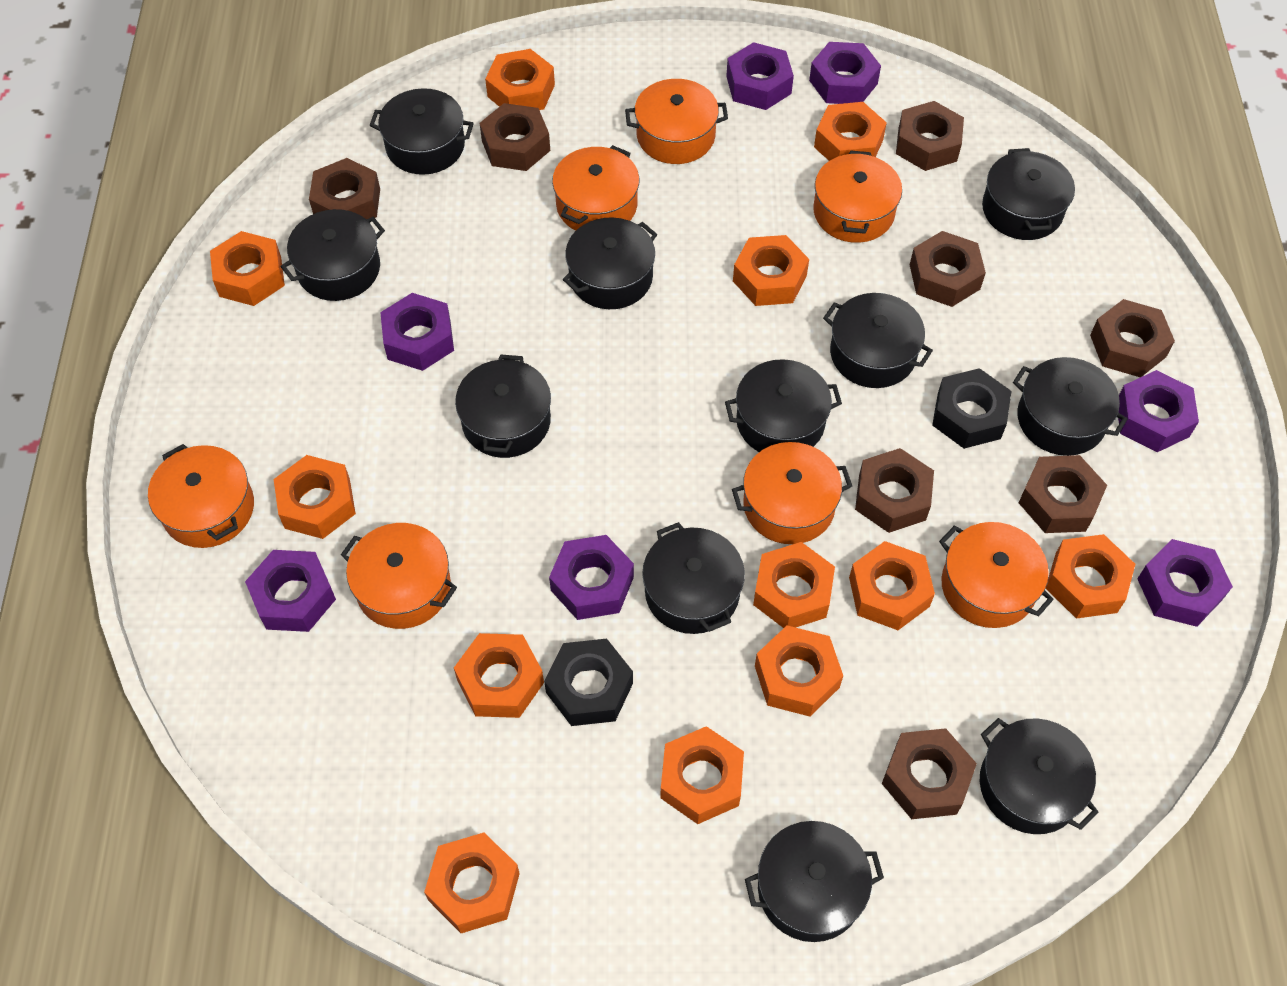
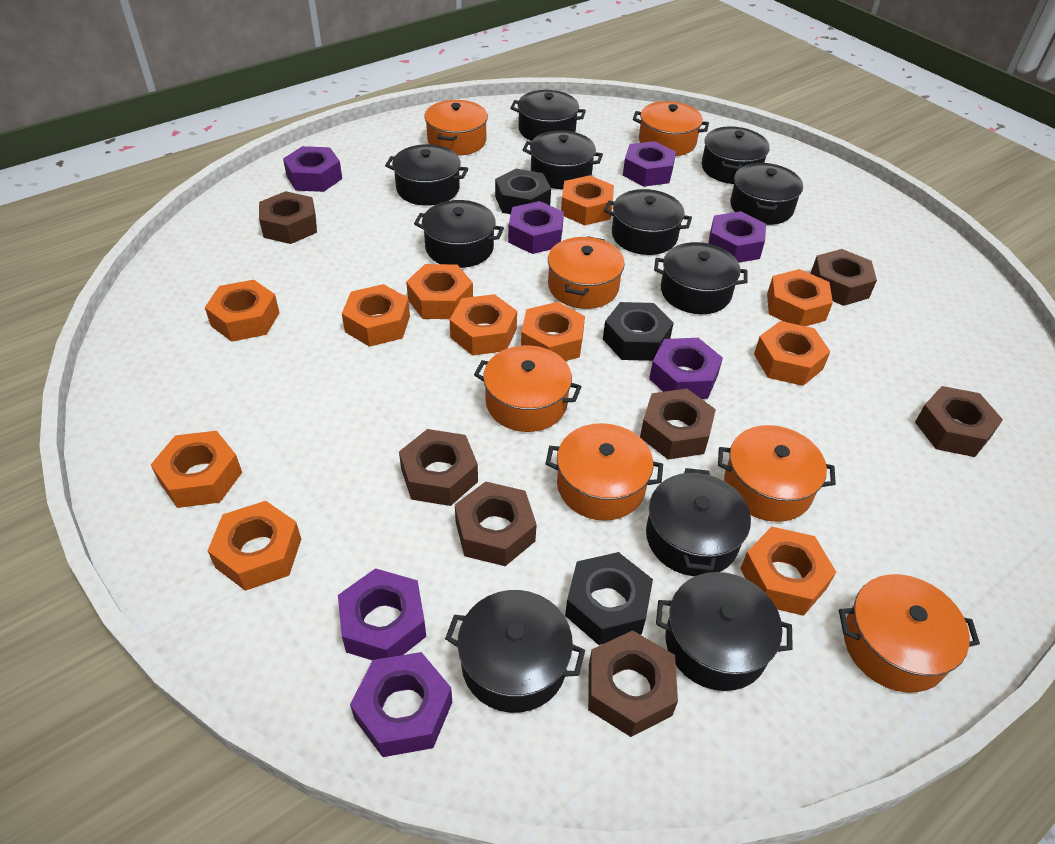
black nut: 2 -> 3
brown nut: 8 -> 7
orange nut: 12 -> 11

